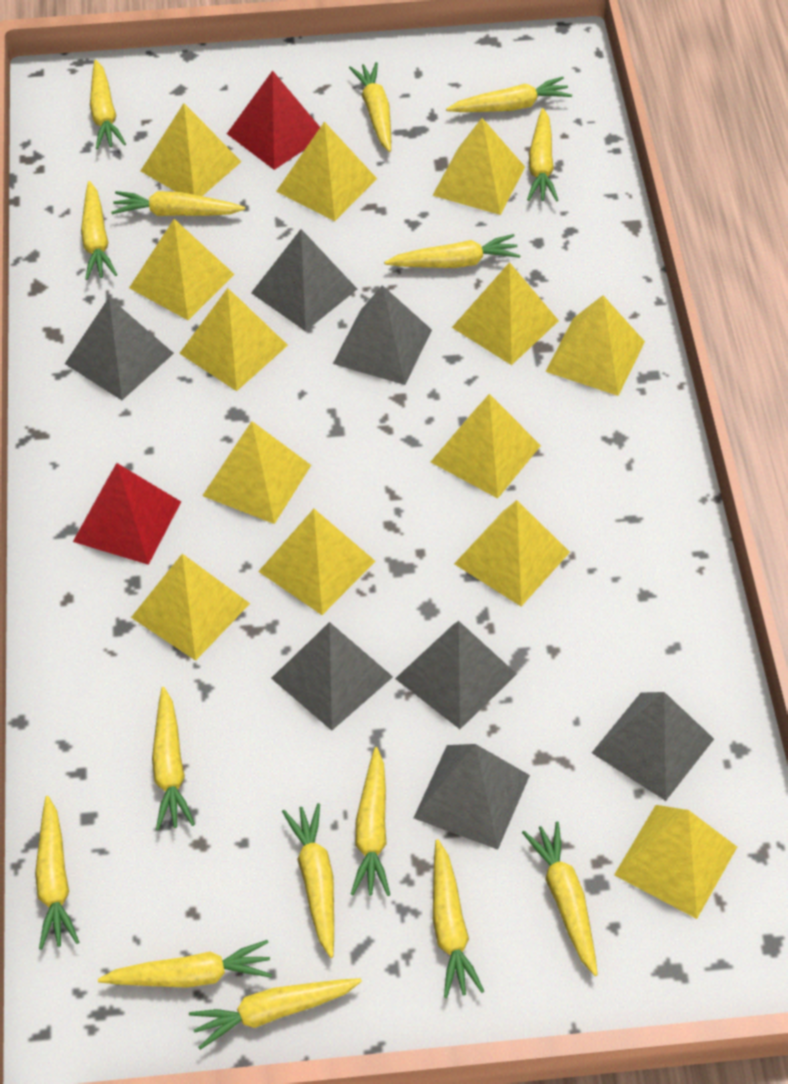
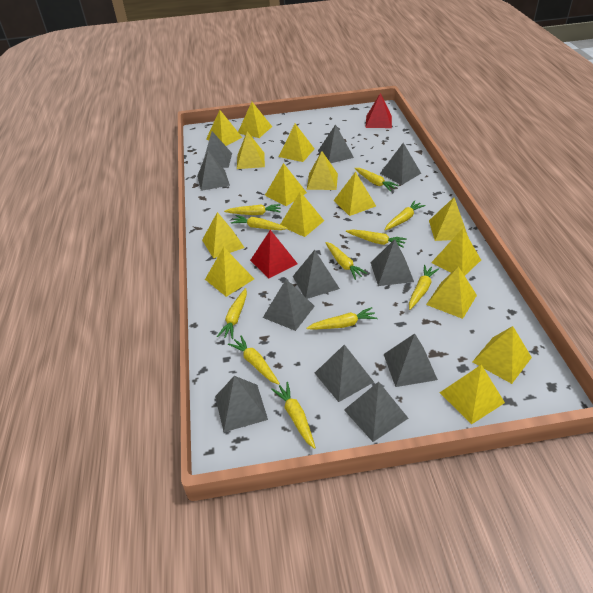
grey pyramid: 7 -> 11
yellow carrot: 15 -> 11
yellow pyramid: 13 -> 15

